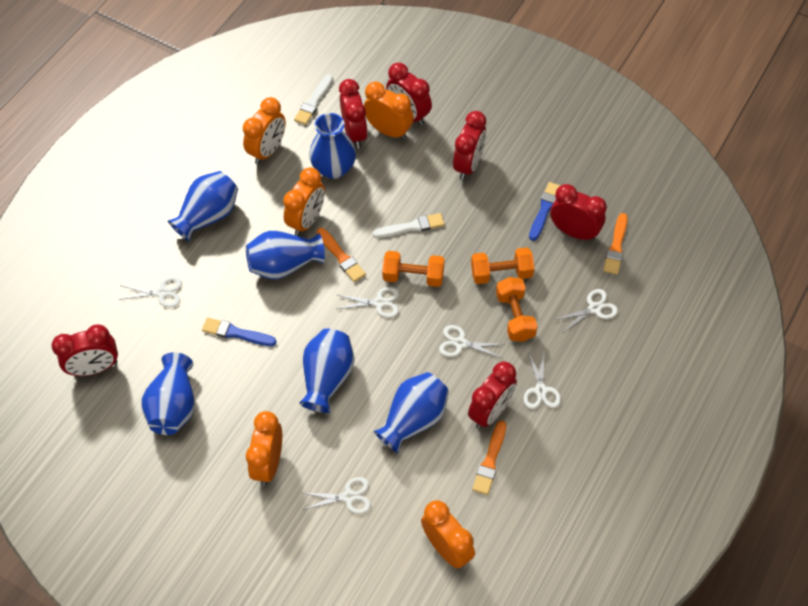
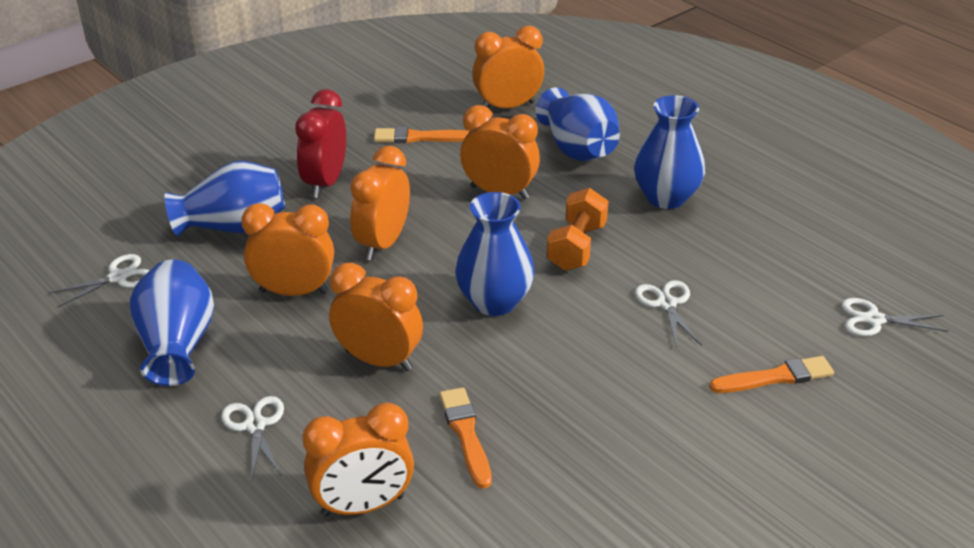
blue brush: 2 -> 0
blue vase: 6 -> 5
orange clock: 5 -> 6
orange dumbbell: 3 -> 1
red clock: 6 -> 1
white brush: 2 -> 0
white scissors: 6 -> 4

